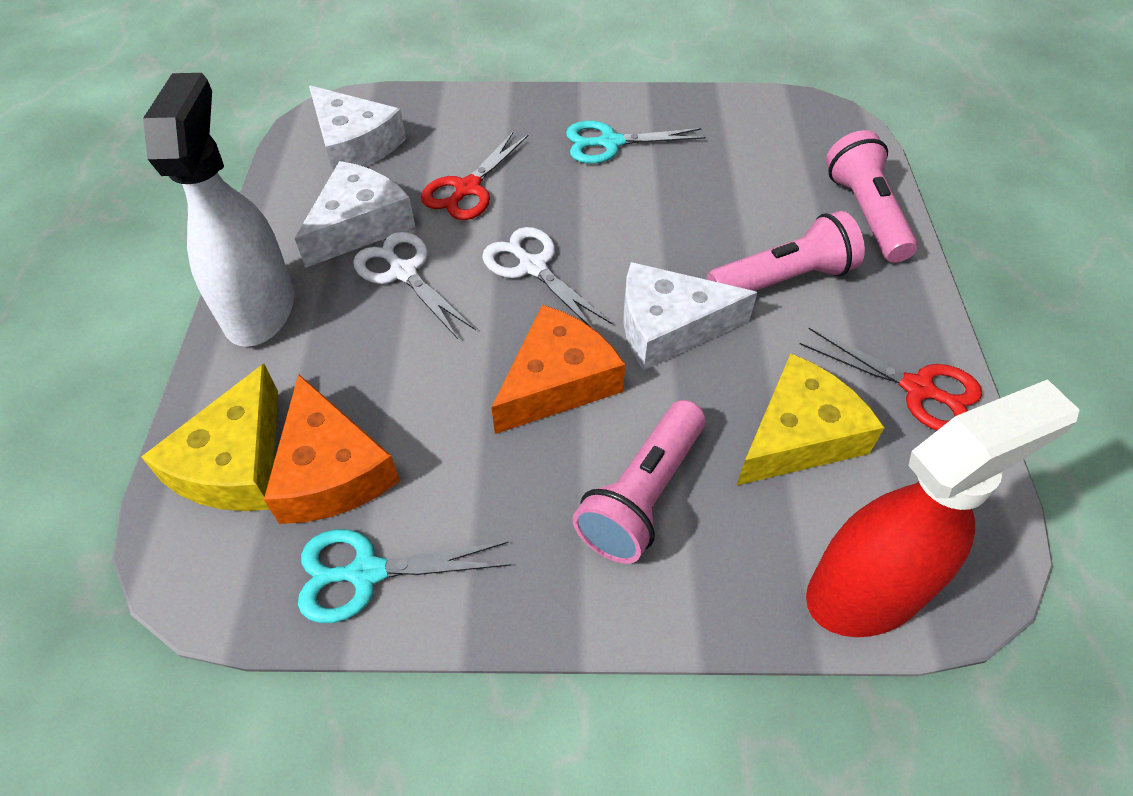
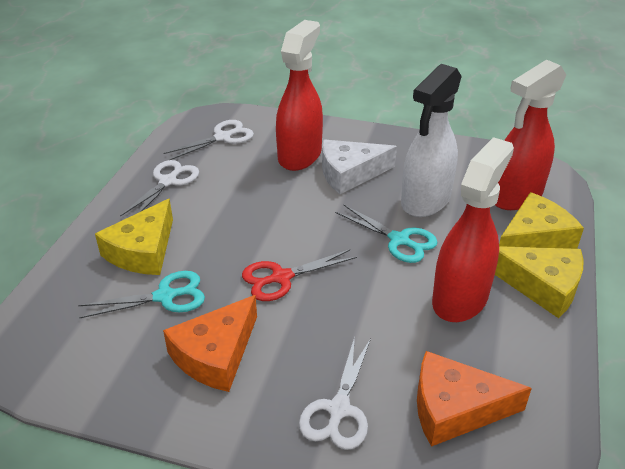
pink flashlight: 3 -> 0
red scissors: 2 -> 1
red spray bottle: 1 -> 3
white cheese: 3 -> 1
white scissors: 2 -> 3
yellow cheese: 2 -> 3

